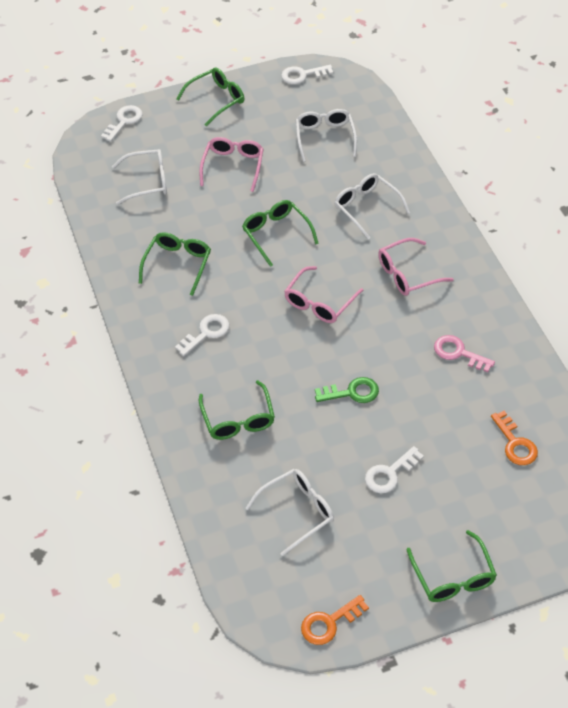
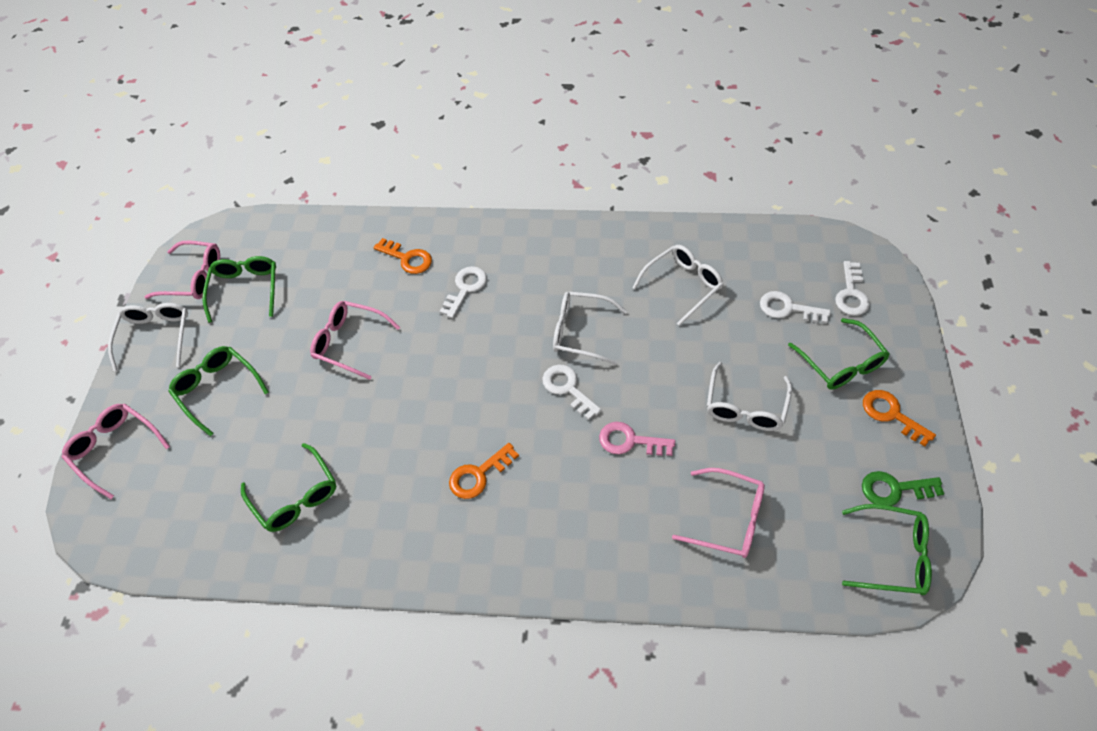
orange key: 2 -> 3
pink glasses: 3 -> 4

